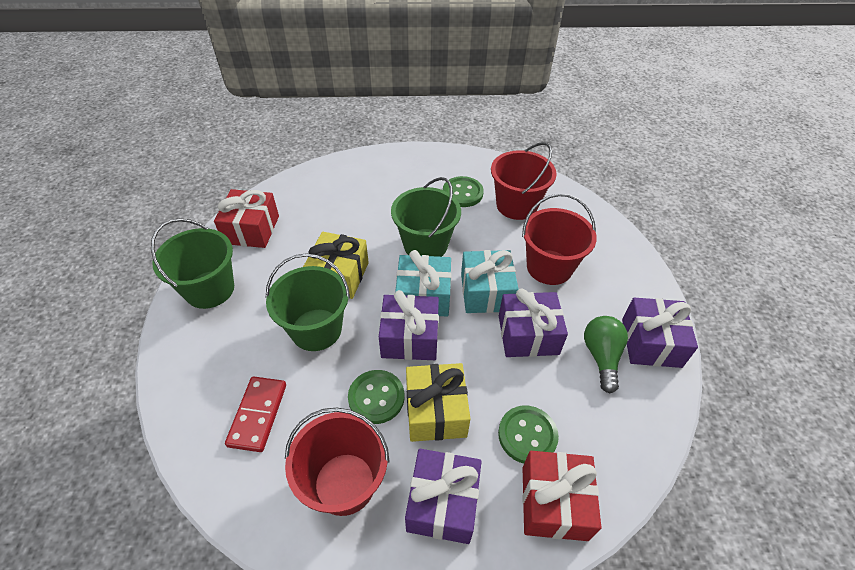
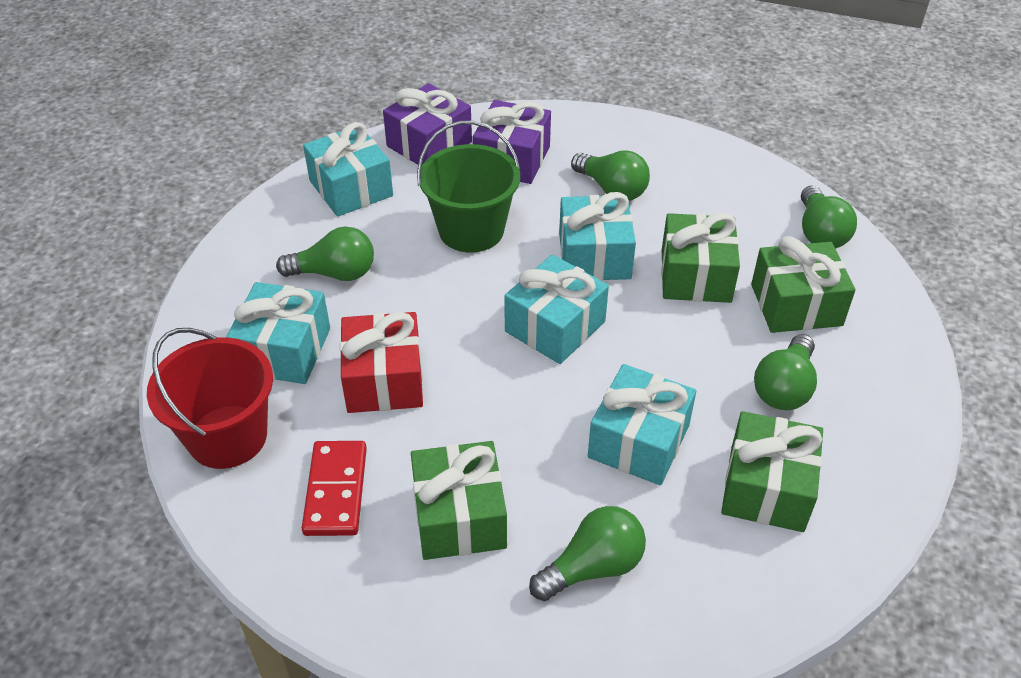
green bucket: 3 -> 1
green button: 3 -> 0
green gift: 0 -> 4
green light bulb: 1 -> 5
purple gift: 4 -> 2
red bucket: 3 -> 1
red gift: 2 -> 1
turquoise gift: 2 -> 5
yellow gift: 2 -> 0

